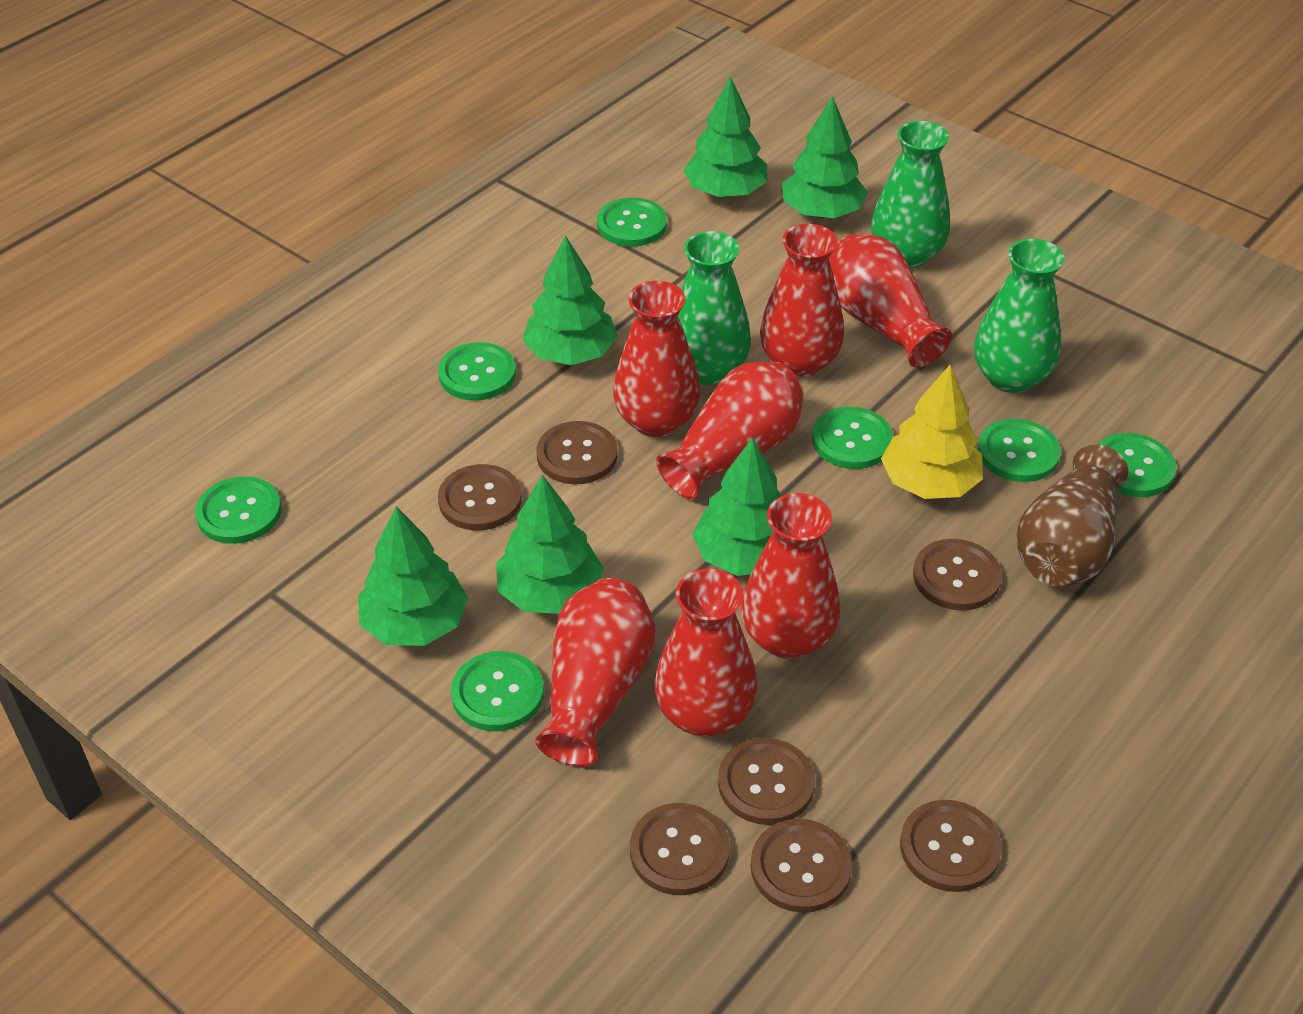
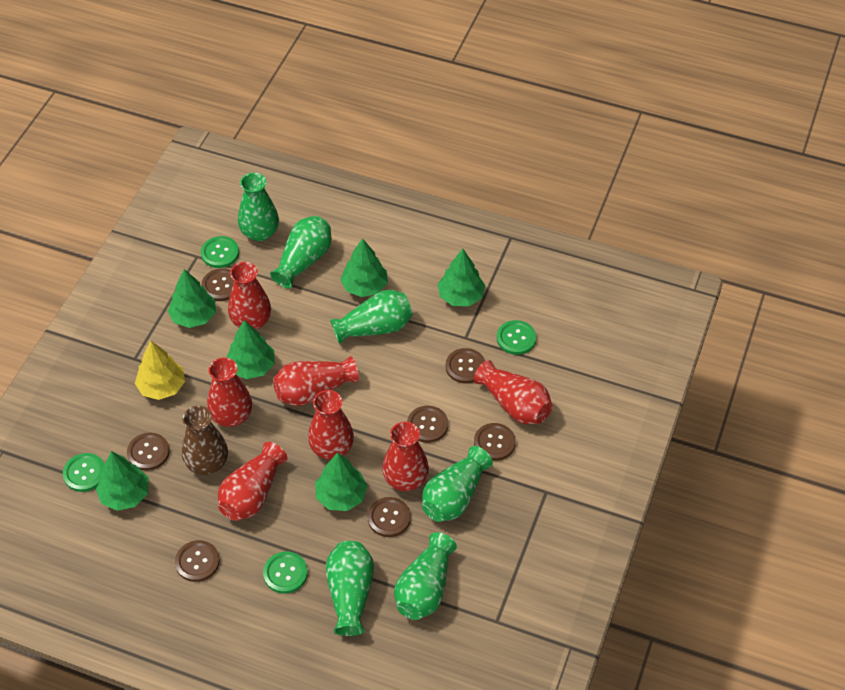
green button: 7 -> 4
green vase: 3 -> 6

